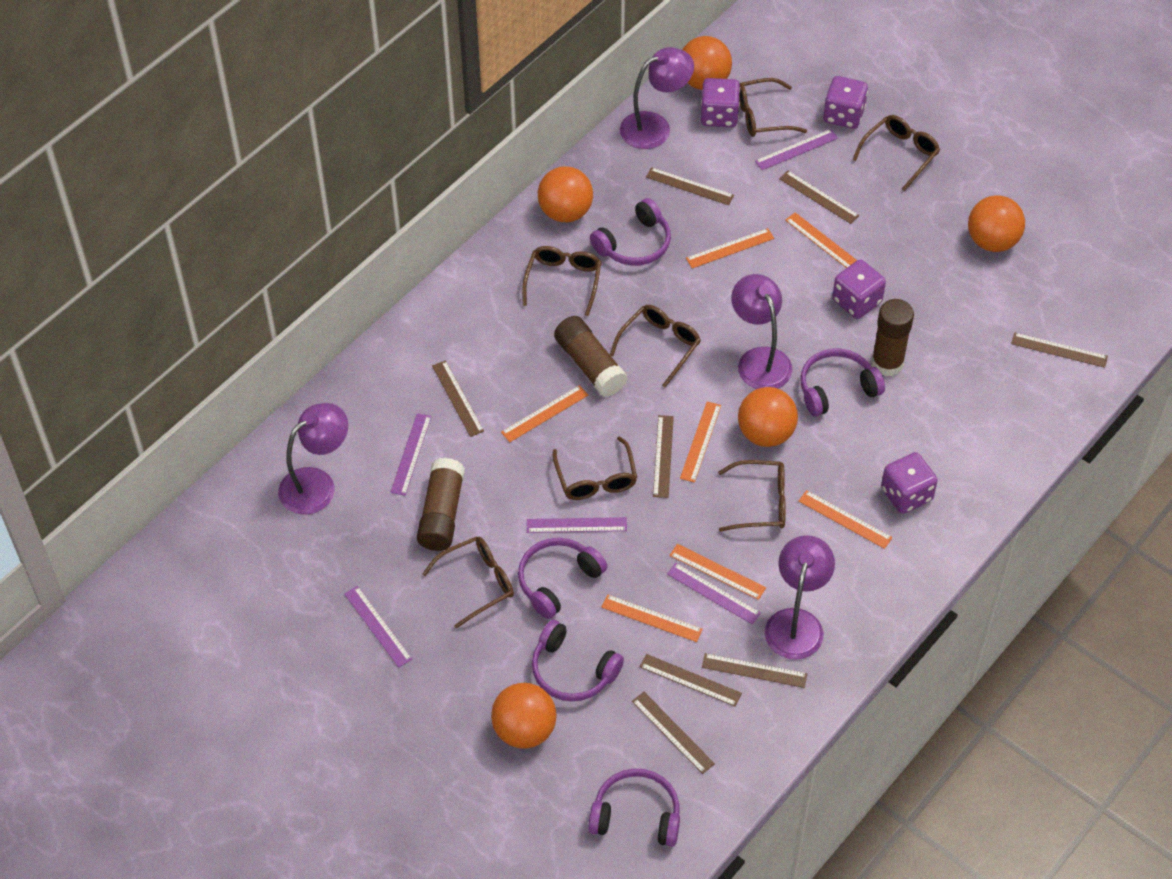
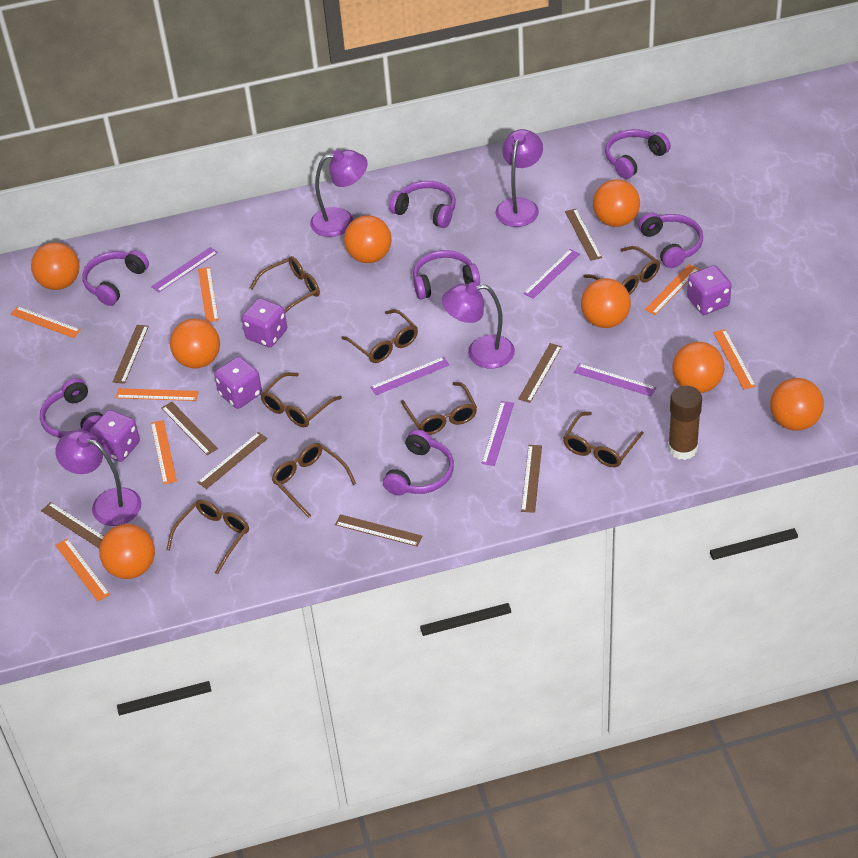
brown glasses: 7 -> 8
brown glue stick: 3 -> 1
orange ball: 5 -> 8
purple headphones: 5 -> 7

